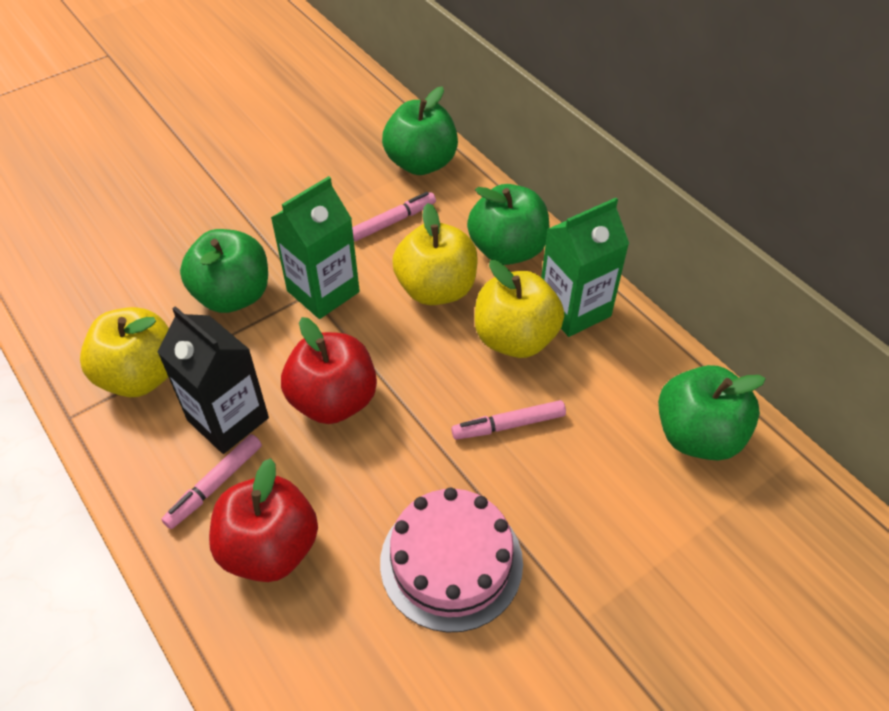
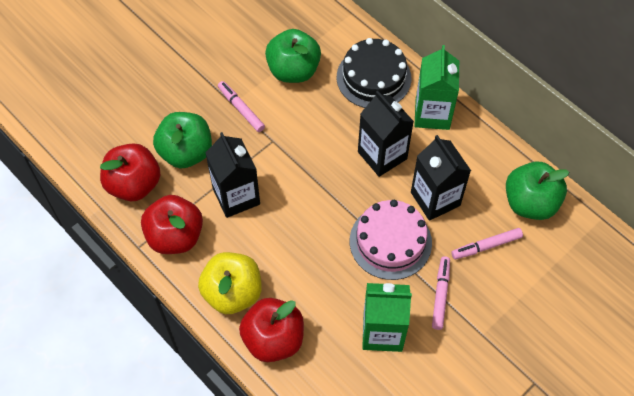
black cake: 0 -> 1
black carton: 1 -> 3
green apple: 4 -> 3
red apple: 2 -> 3
yellow apple: 3 -> 1

